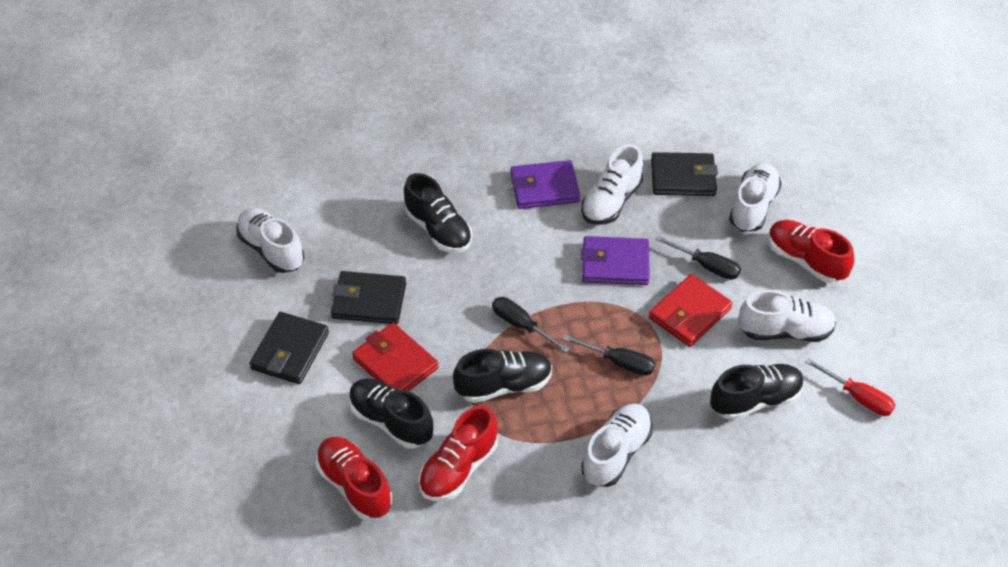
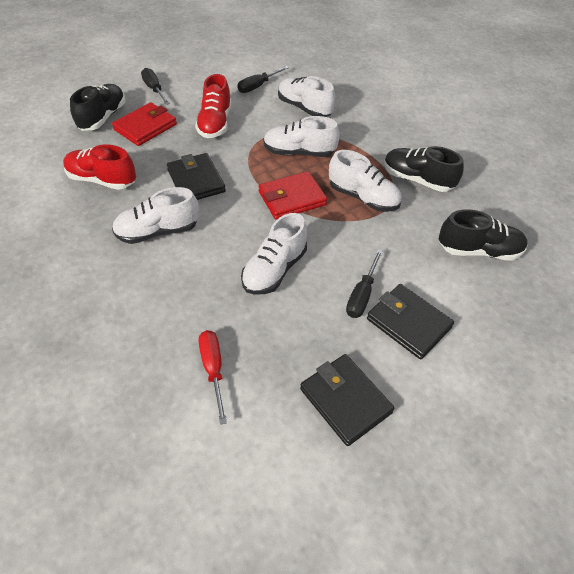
black shoe: 4 -> 3
purple wallet: 2 -> 0
red shoe: 3 -> 2

